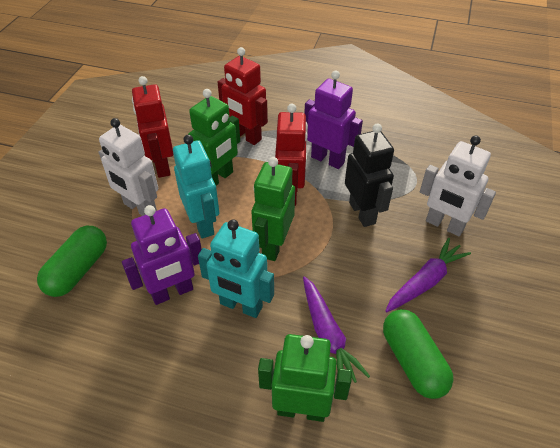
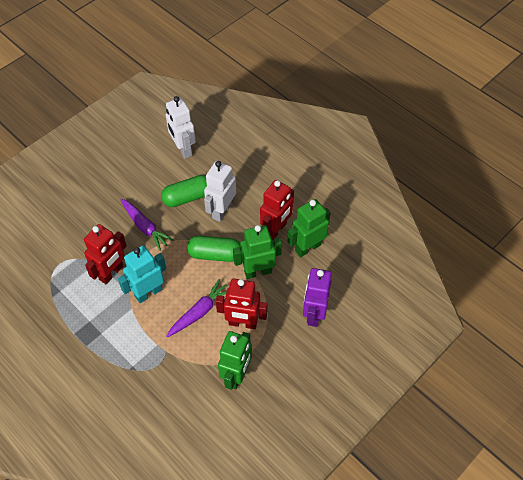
black robot: 1 -> 0
purple robot: 2 -> 1
turquoise robot: 2 -> 1

